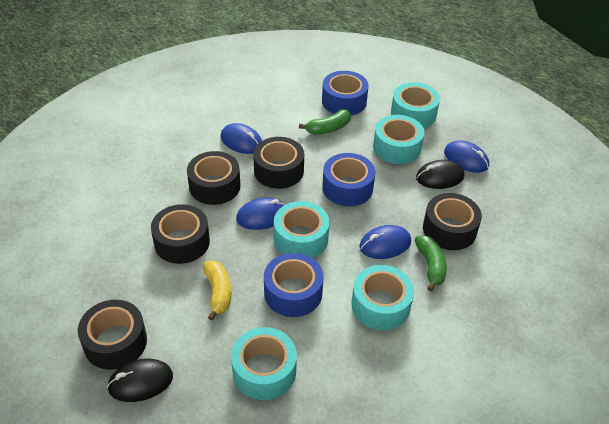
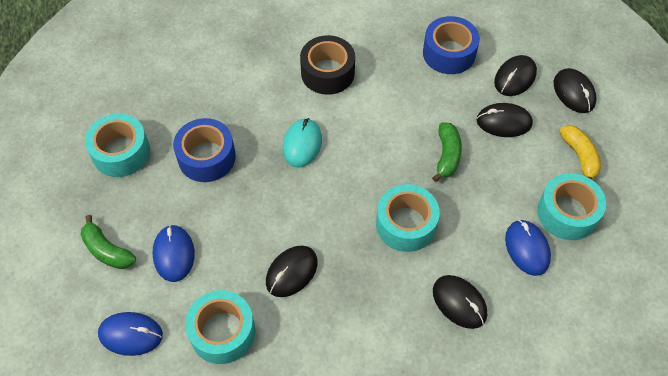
black mouse: 2 -> 5
black tape: 5 -> 1
blue mouse: 4 -> 3
blue tape: 3 -> 2
turquoise mouse: 0 -> 1
turquoise tape: 5 -> 4

